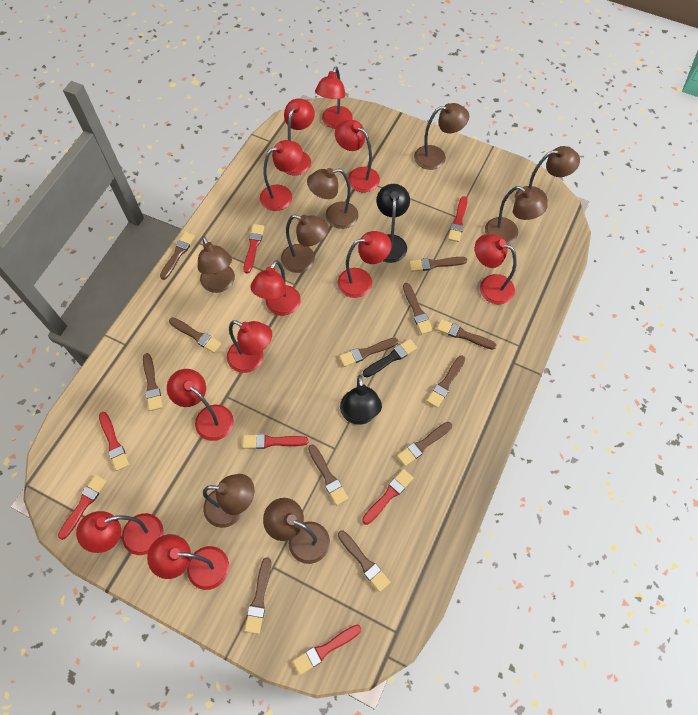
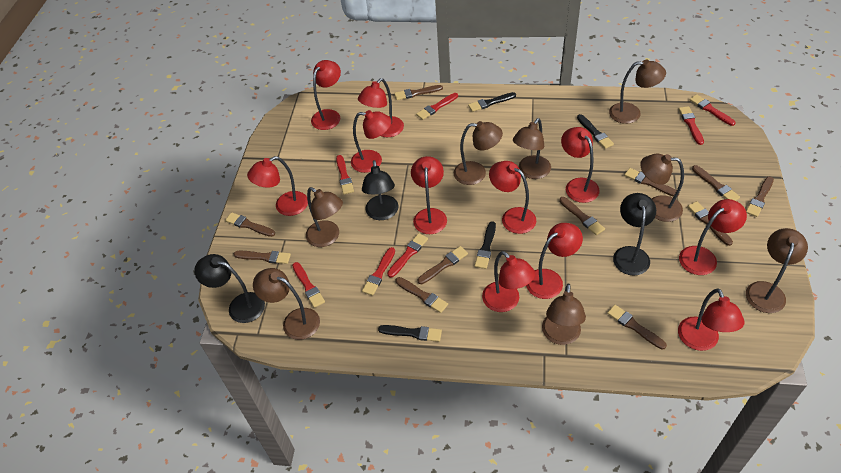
black brush: 1 -> 4
black lamp: 2 -> 3
brown brush: 12 -> 11

